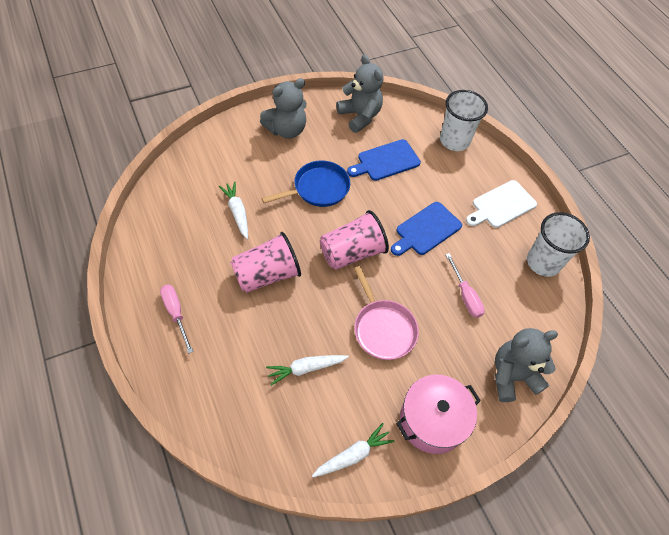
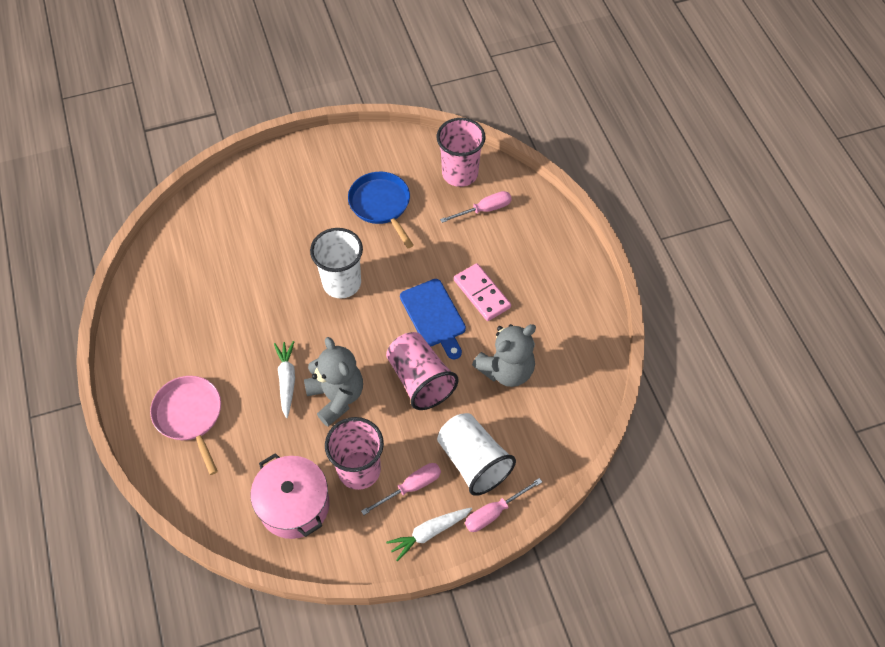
blue cutting board: 2 -> 1
grey teddy bear: 3 -> 2
pink cup: 2 -> 3
pink domino: 0 -> 1
pink screwdriver: 2 -> 3
white carrot: 3 -> 2
white cutting board: 1 -> 0

